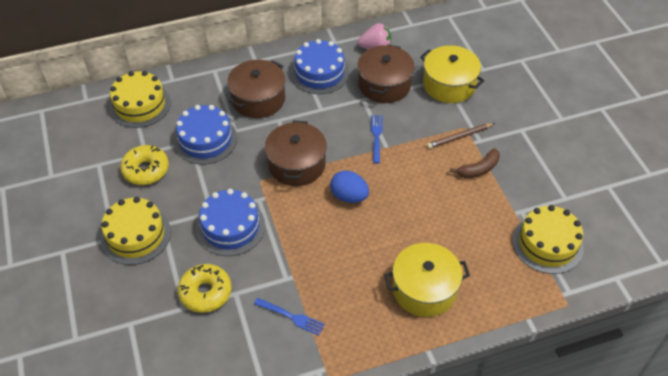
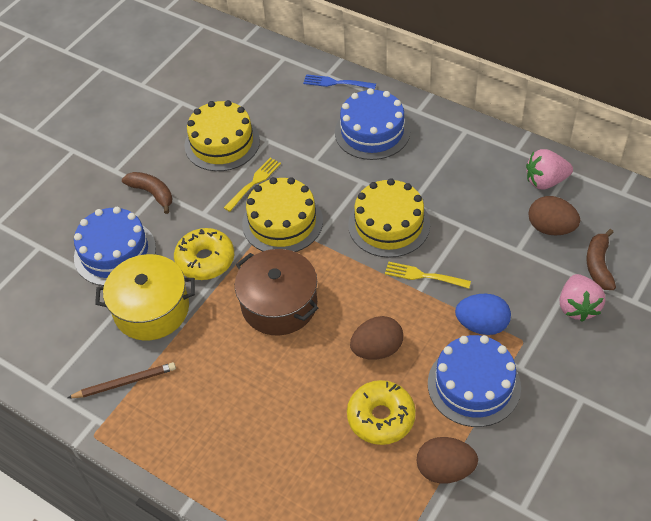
blue fork: 2 -> 1
brown banana: 1 -> 2
brown egg: 0 -> 3
brown pot: 3 -> 1
pink strawberry: 1 -> 2
yellow fork: 0 -> 2
yellow pot: 2 -> 1

